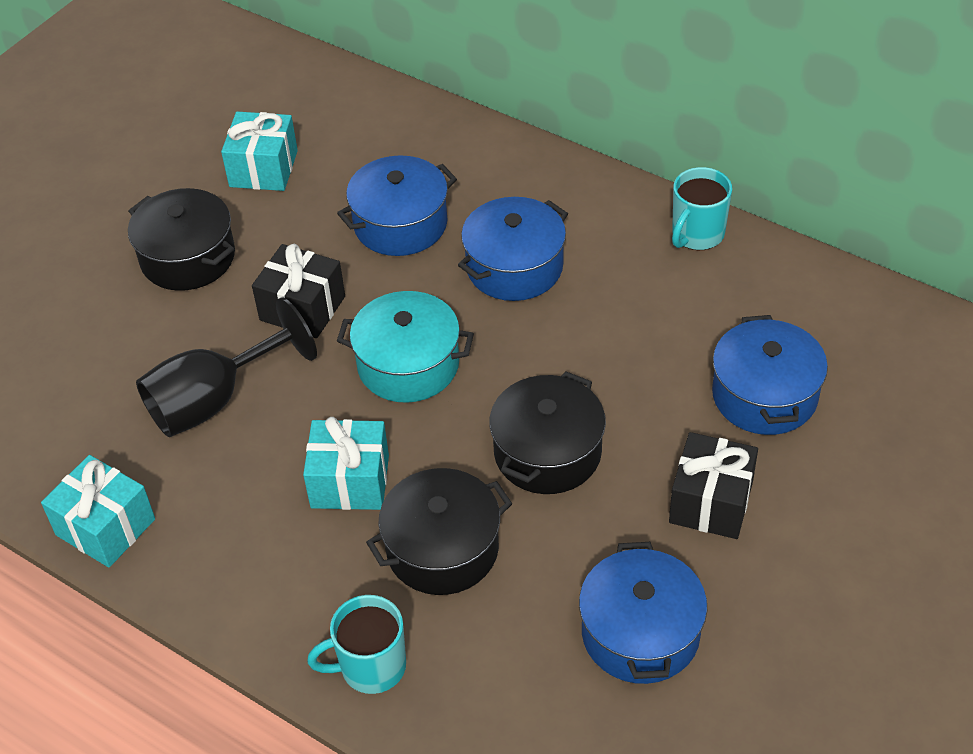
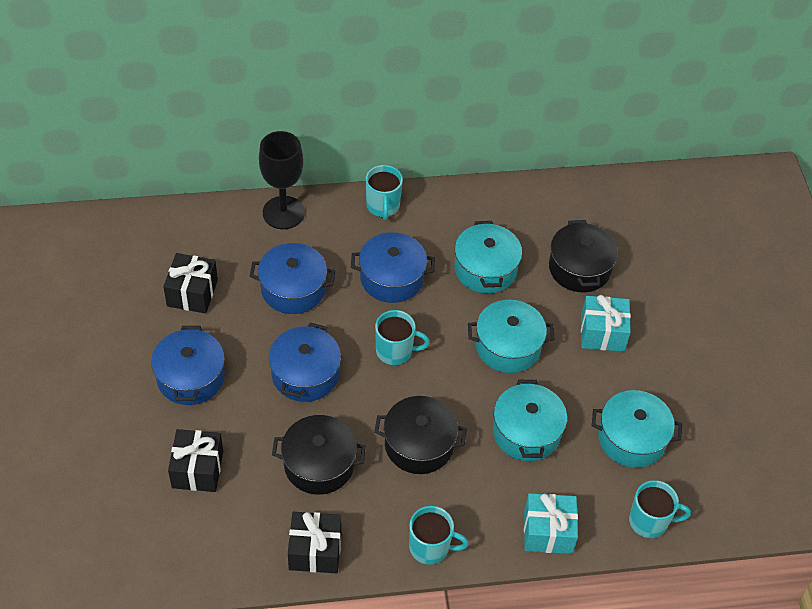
black gift: 2 -> 3
turquoise gift: 3 -> 2
turquoise mug: 2 -> 4
turquoise pot: 1 -> 4

